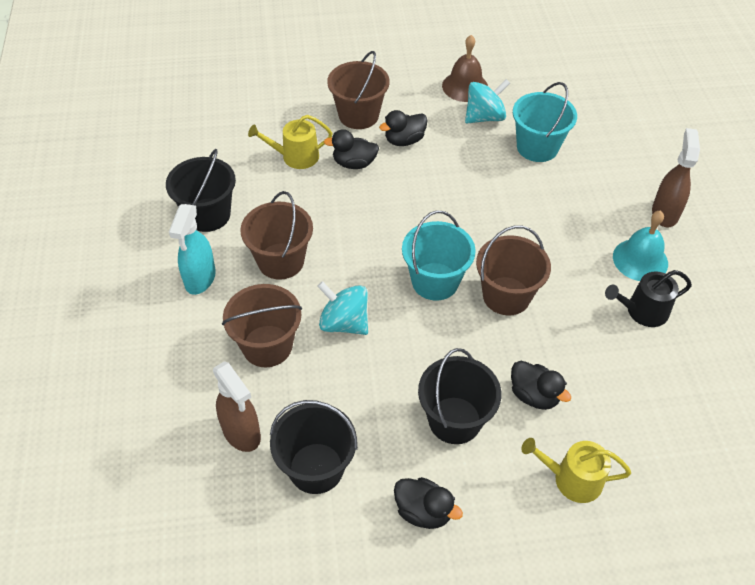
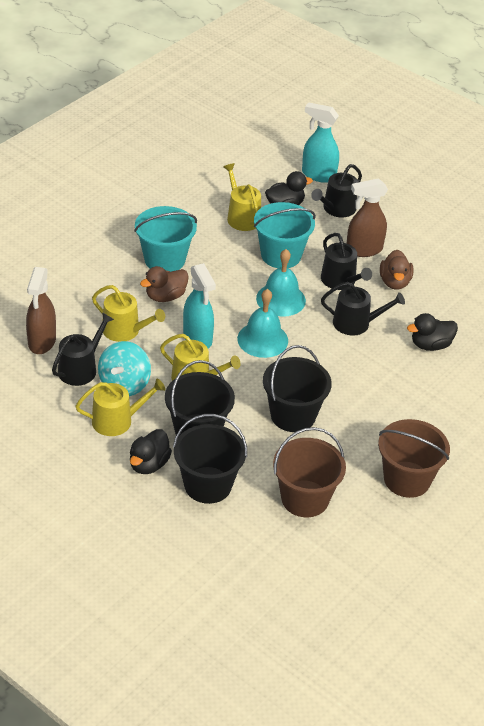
black duck: 4 -> 3
black watering can: 1 -> 4
brown bell: 1 -> 0
brown bucket: 4 -> 2
brown duck: 0 -> 2
turquoise bell: 1 -> 2
turquoise spinning top: 2 -> 1
turquoise spray bottle: 1 -> 2
yellow watering can: 2 -> 4

